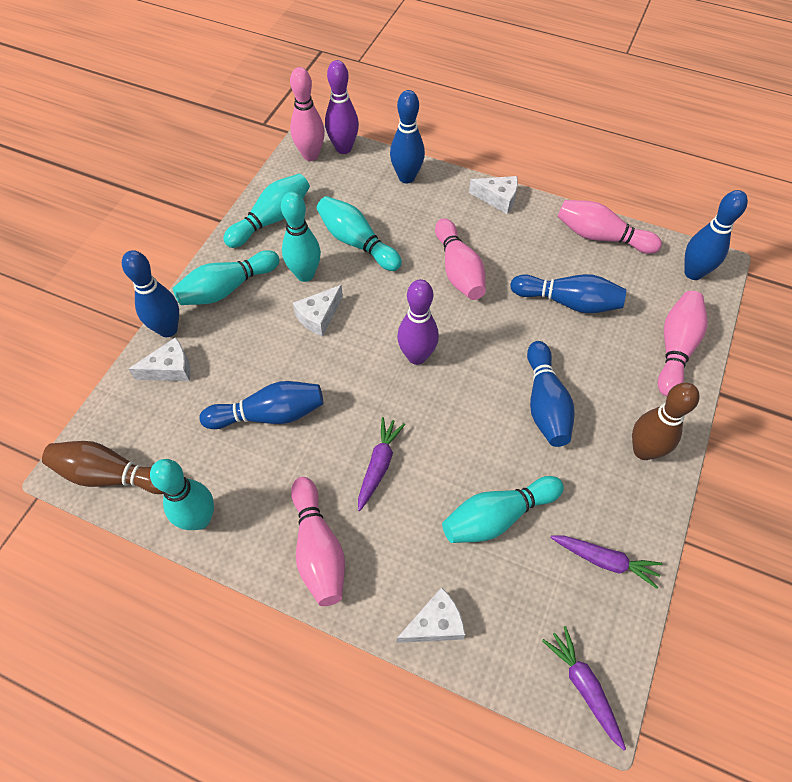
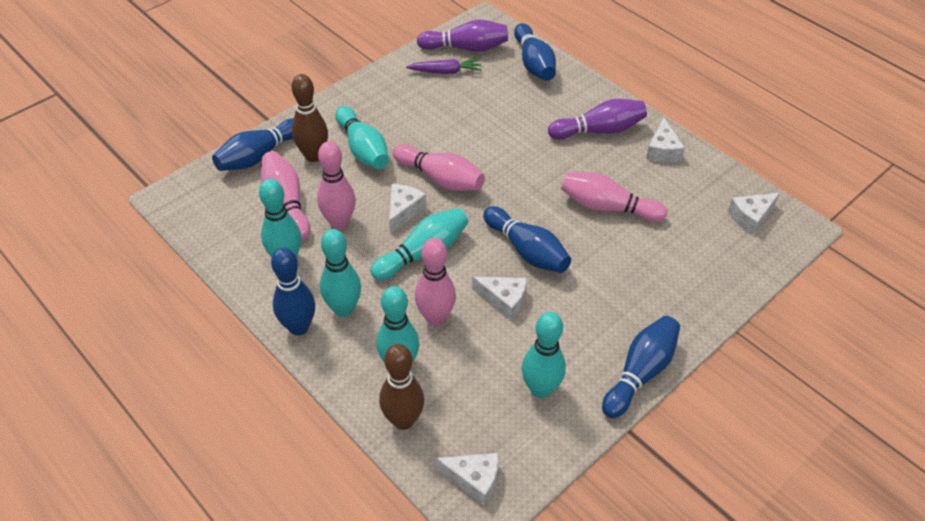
blue bowling pin: 6 -> 5
purple carrot: 3 -> 1
white cheese: 4 -> 5

